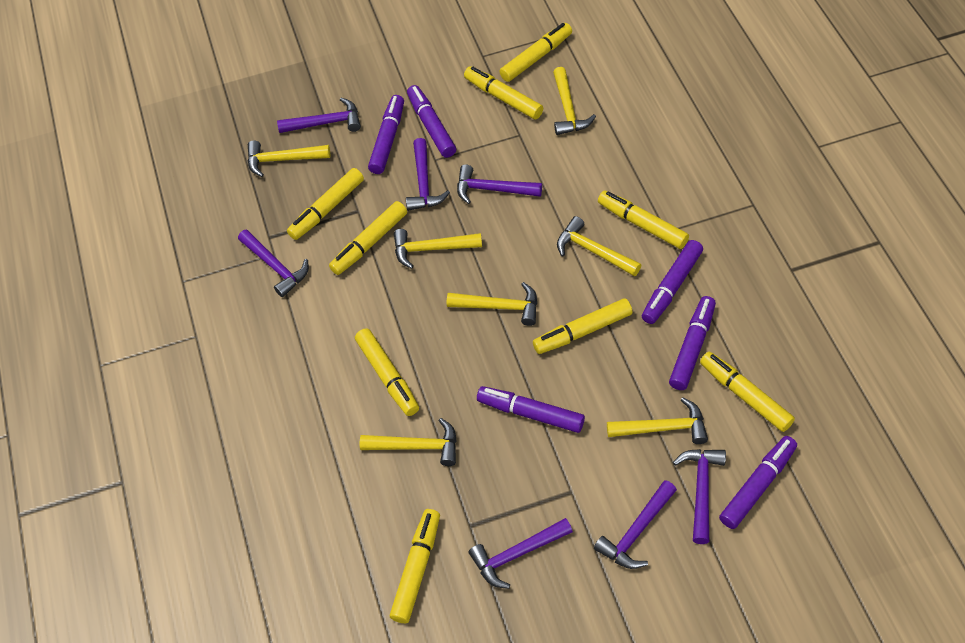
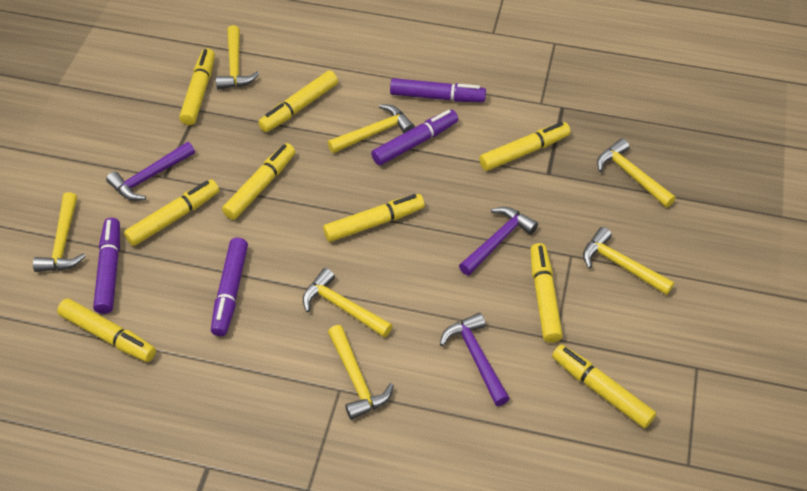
purple hammer: 7 -> 3
purple marker: 6 -> 4

